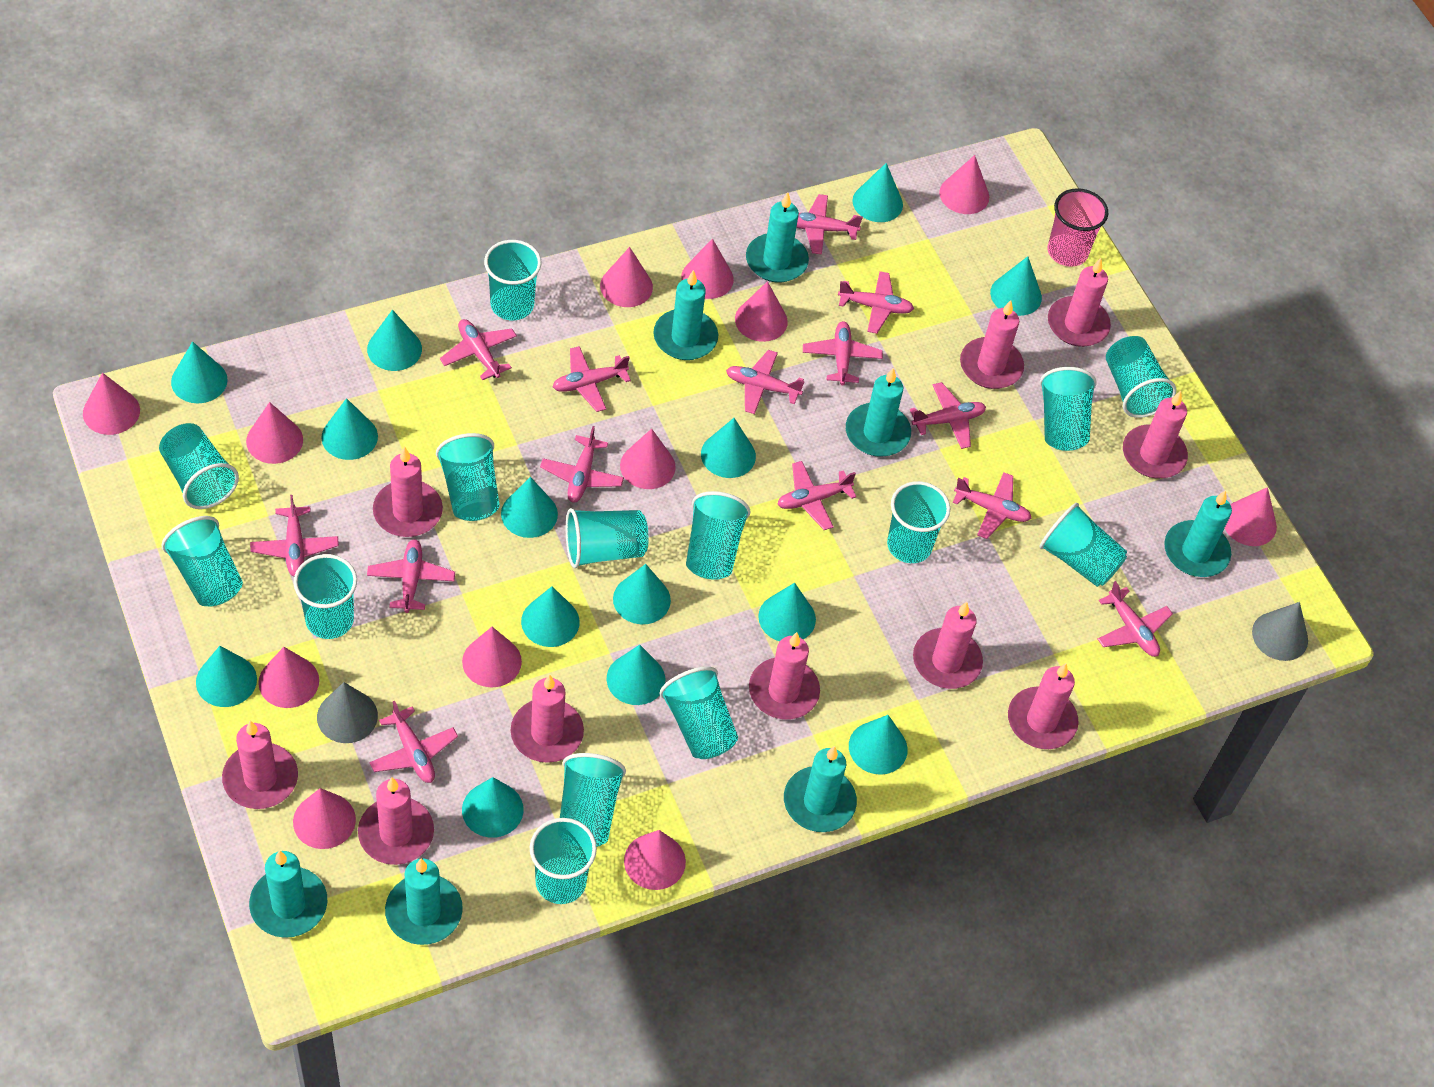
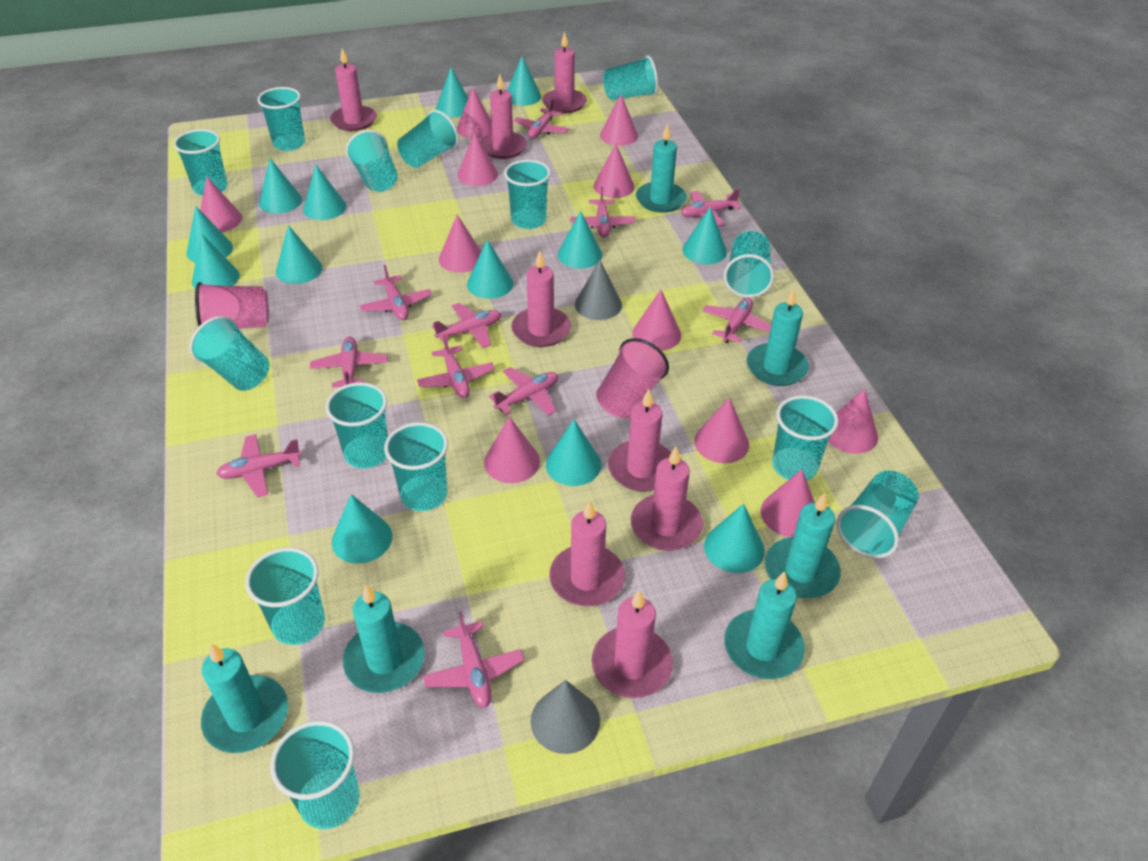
pink candle: 10 -> 8
pink cone: 12 -> 11
pink cup: 1 -> 2
pink plane: 14 -> 11
turquoise candle: 7 -> 6
turquoise cone: 14 -> 13

